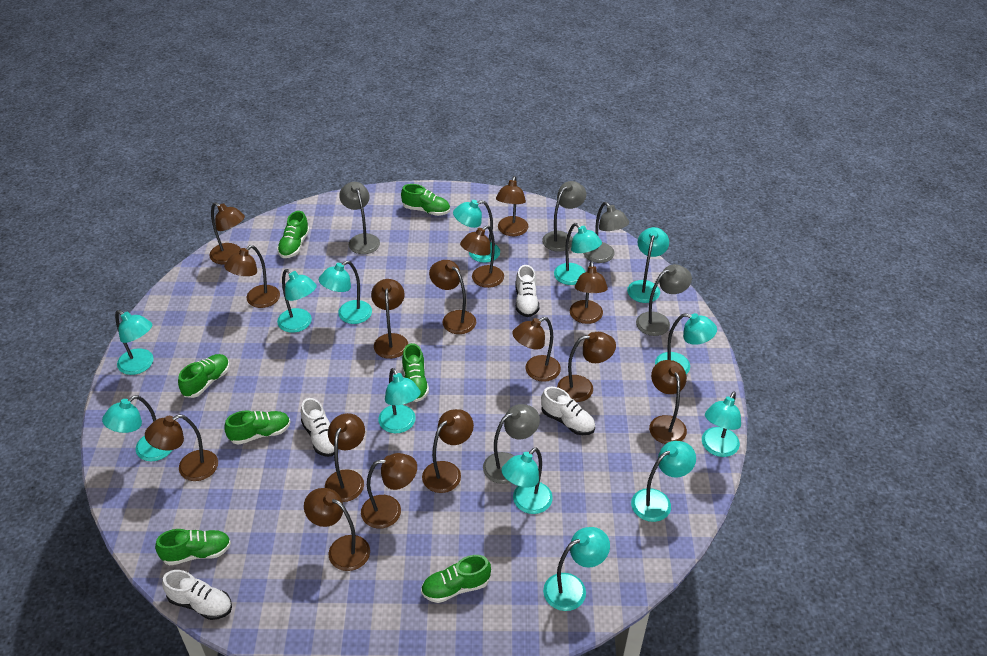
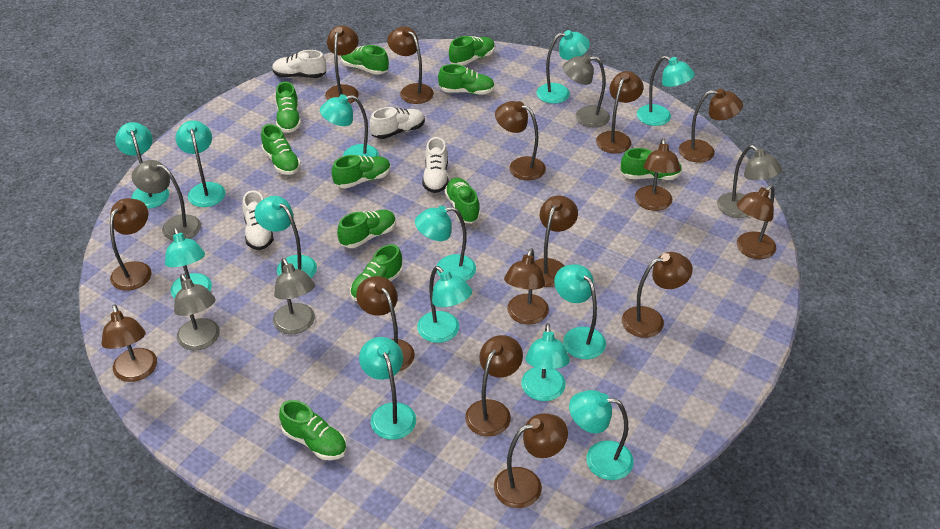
green shoe: 7 -> 11

